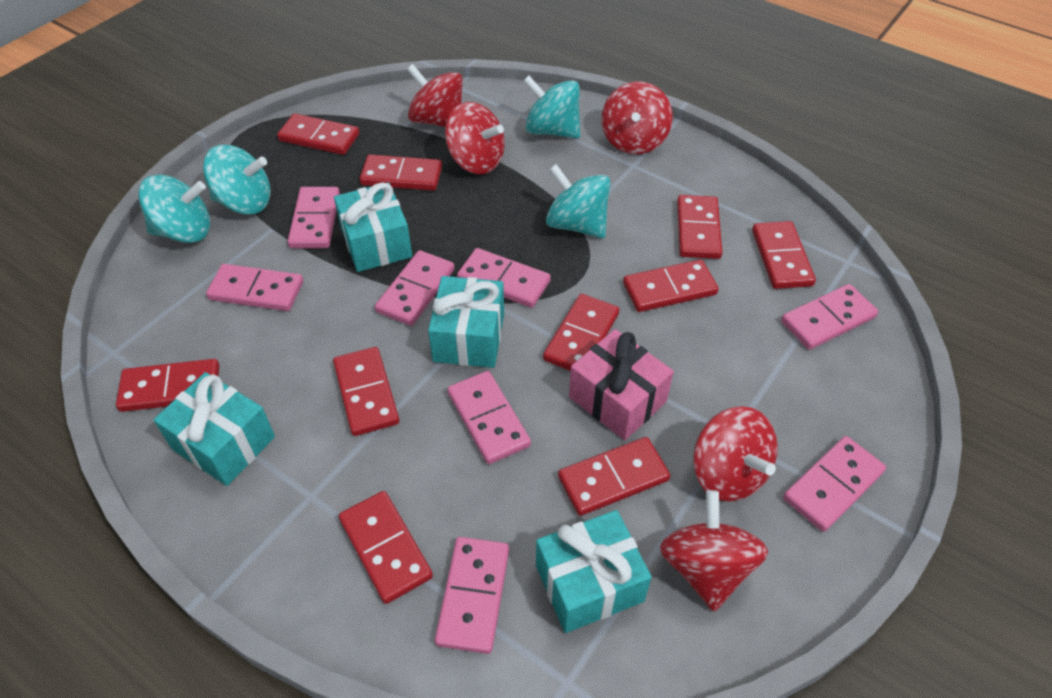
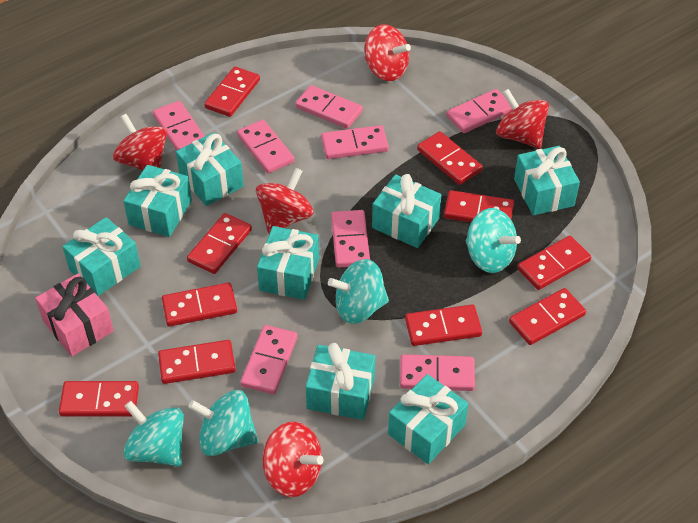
turquoise gift: 4 -> 8

